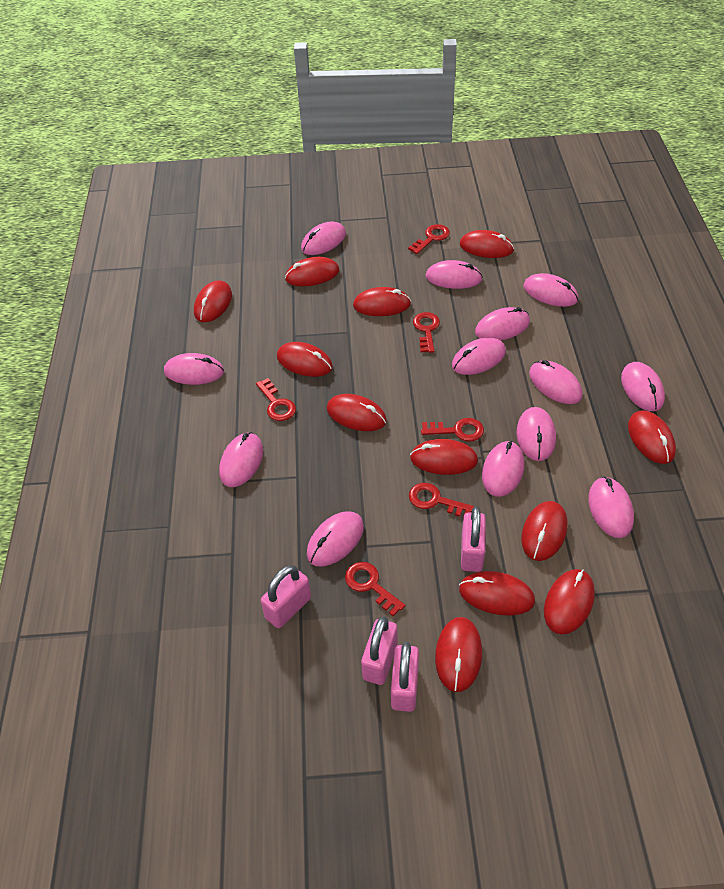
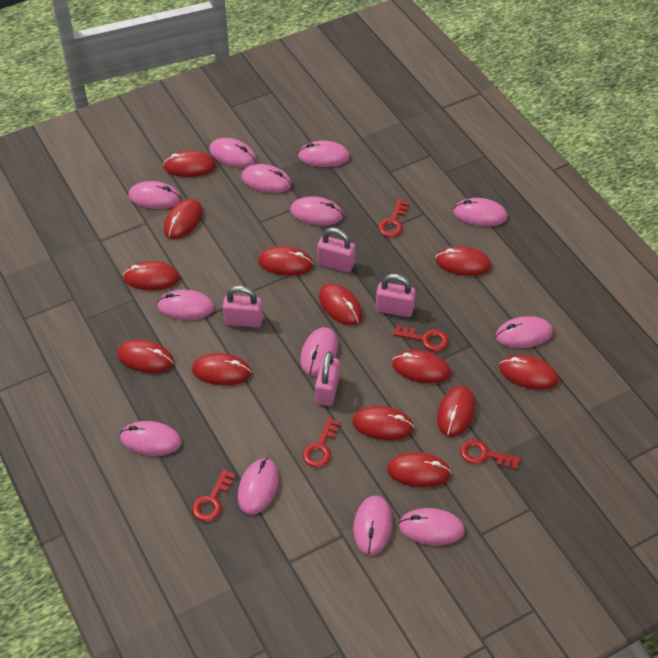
red key: 6 -> 5
red mouse: 12 -> 13

